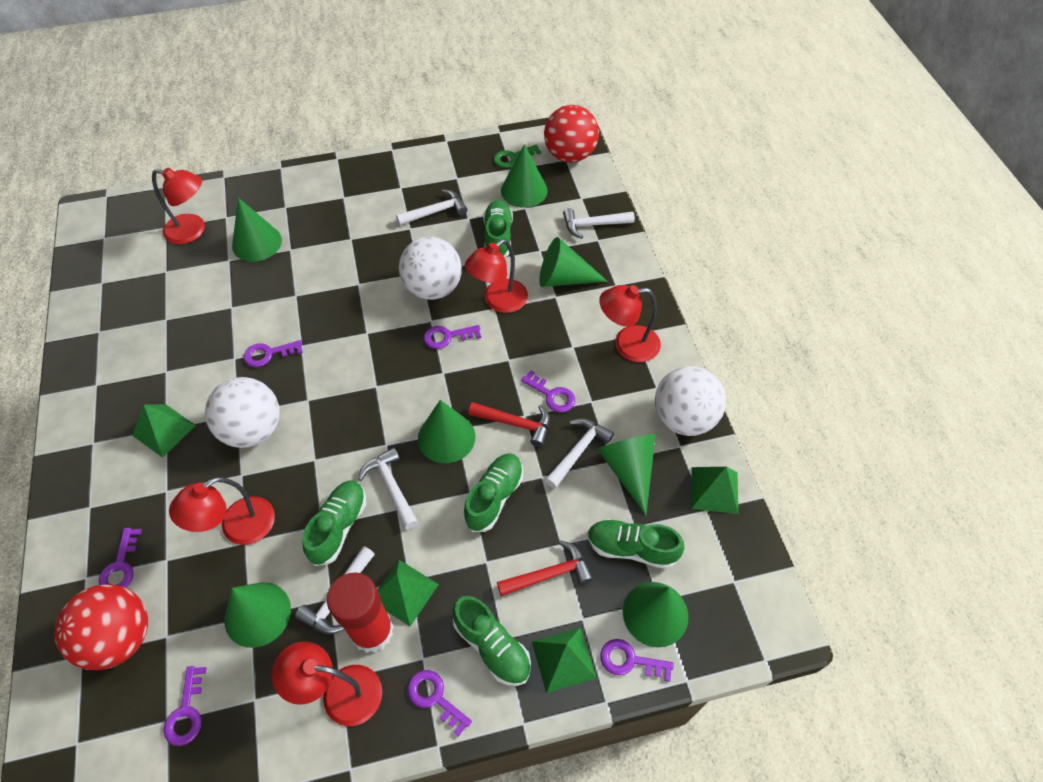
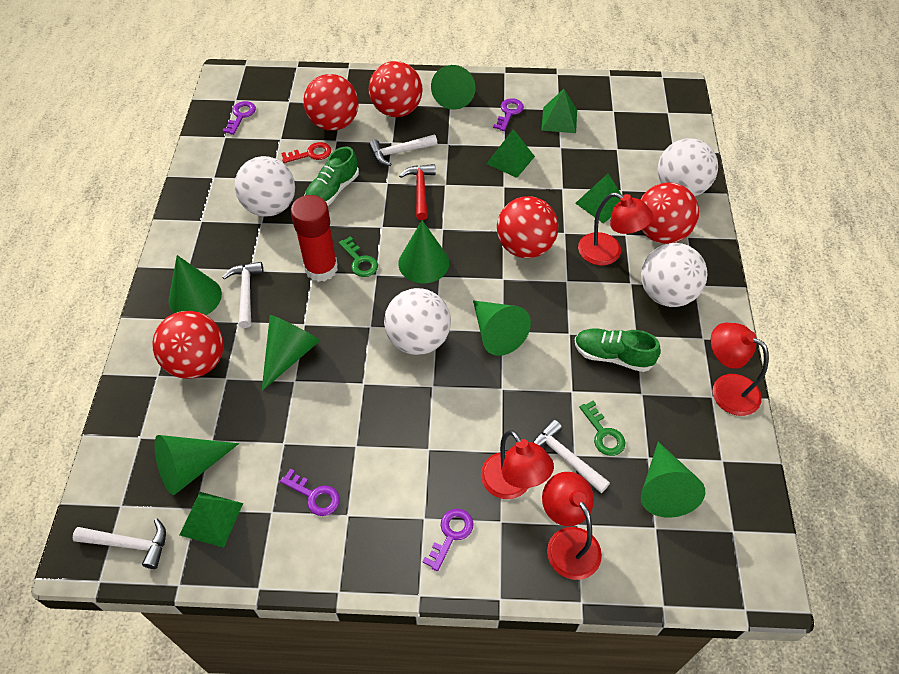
green key: 1 -> 2
green shoe: 5 -> 2
purple key: 7 -> 4
red ball: 2 -> 5
red hammer: 2 -> 1
red key: 0 -> 1
red lamp: 5 -> 4
white ball: 3 -> 4
white hammer: 5 -> 4

